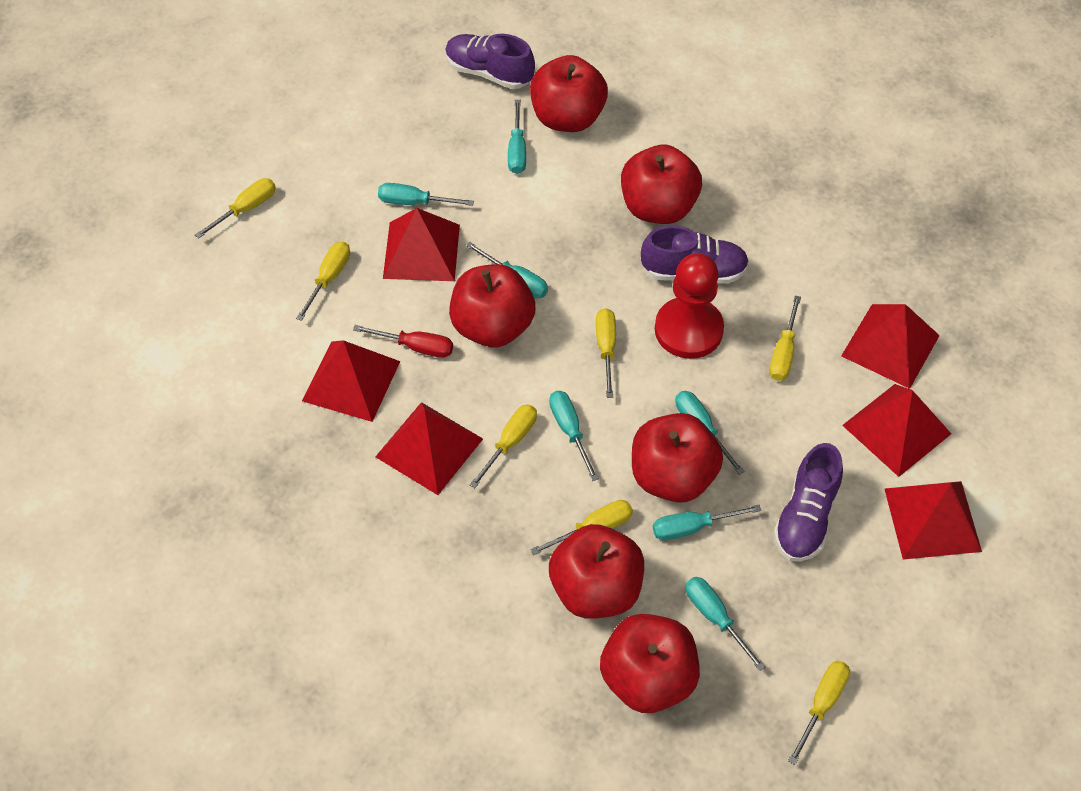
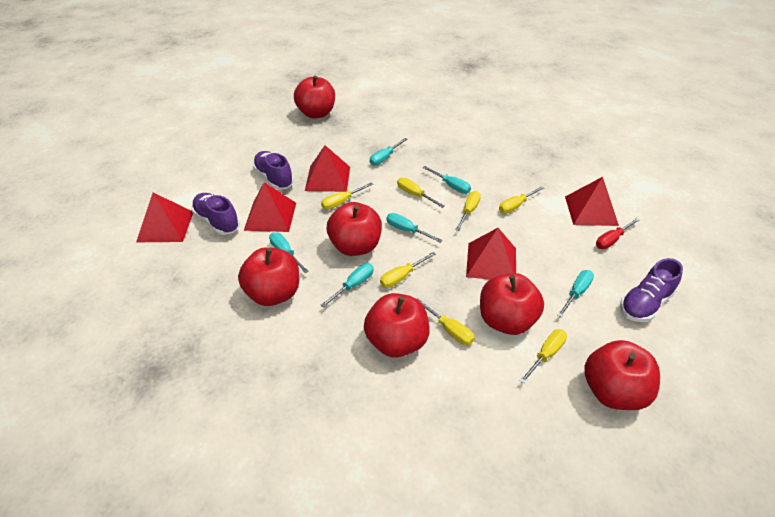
red pawn: 1 -> 0
red pyramid: 6 -> 5
turquoise screwdriver: 7 -> 6

